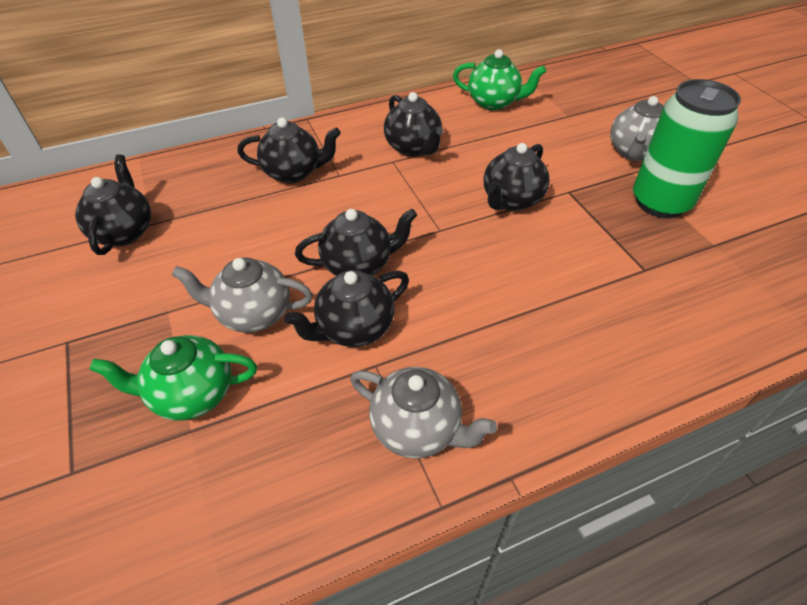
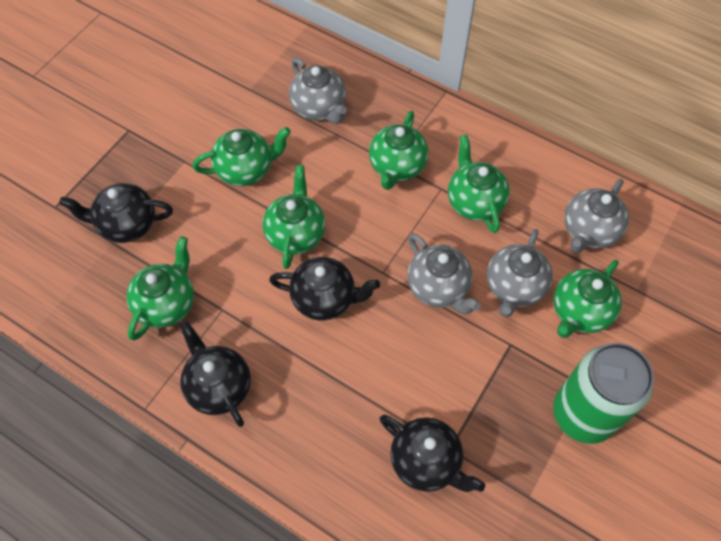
black teapot: 6 -> 4
green teapot: 2 -> 6
grey teapot: 3 -> 4

